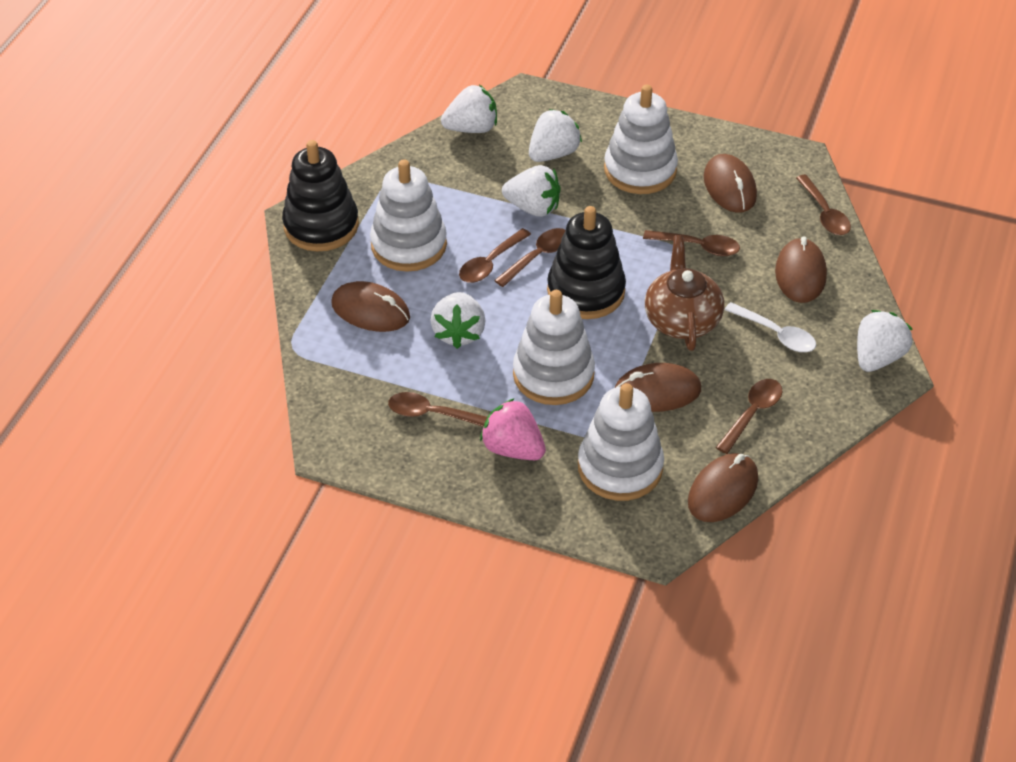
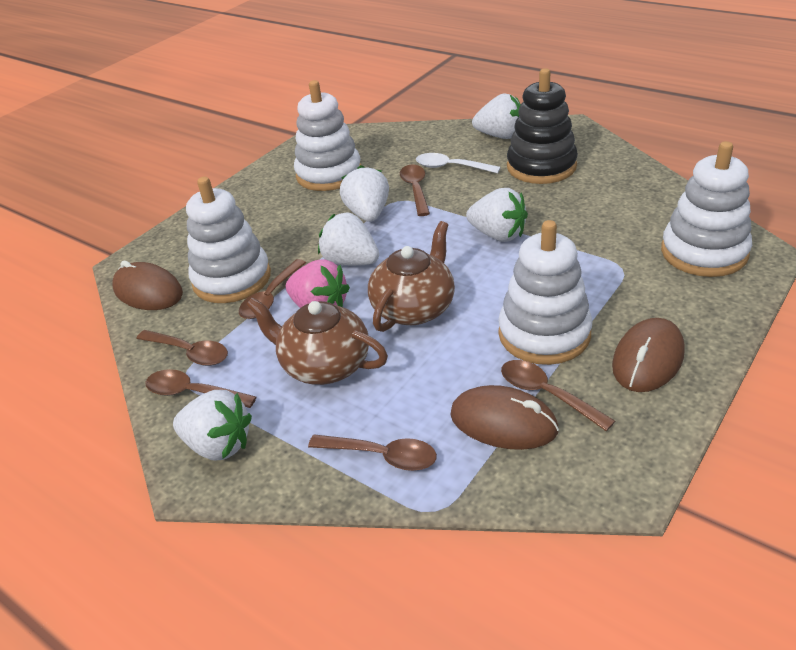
black stacking toy: 2 -> 1
brown mouse: 5 -> 3
brown teapot: 1 -> 2

